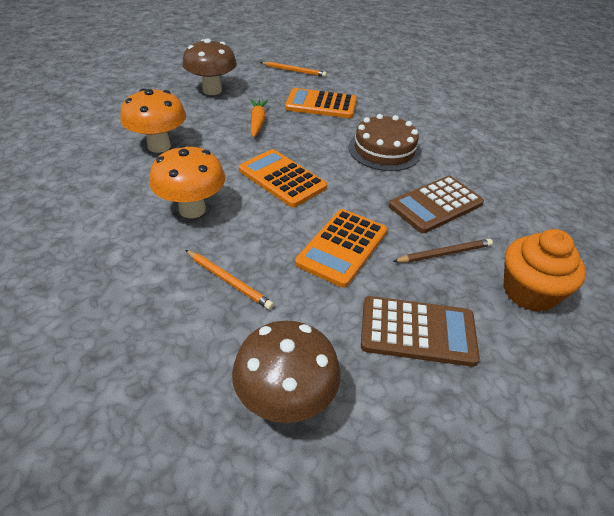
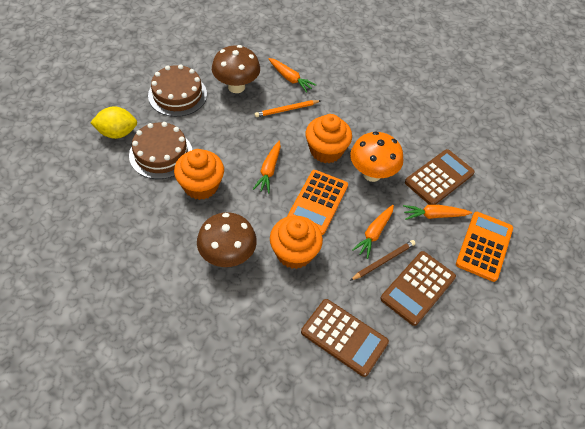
brown cake: 1 -> 2
brown calculator: 2 -> 3
orange calculator: 3 -> 2
orange carrot: 1 -> 4
orange cupcake: 1 -> 3
orange mushroom: 2 -> 1
orange pencil: 2 -> 1
yellow lemon: 0 -> 1

